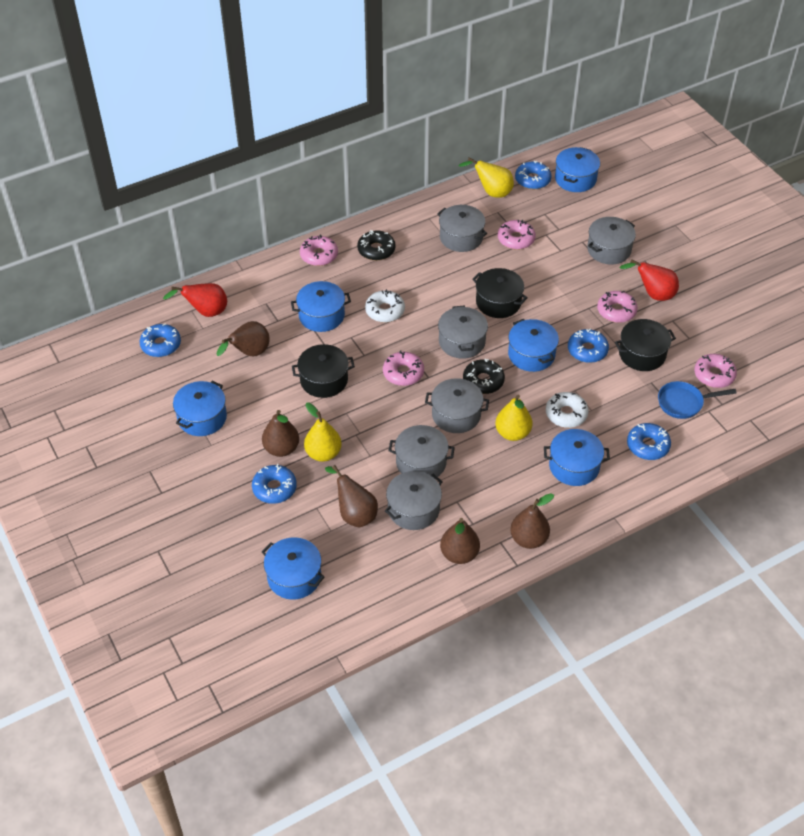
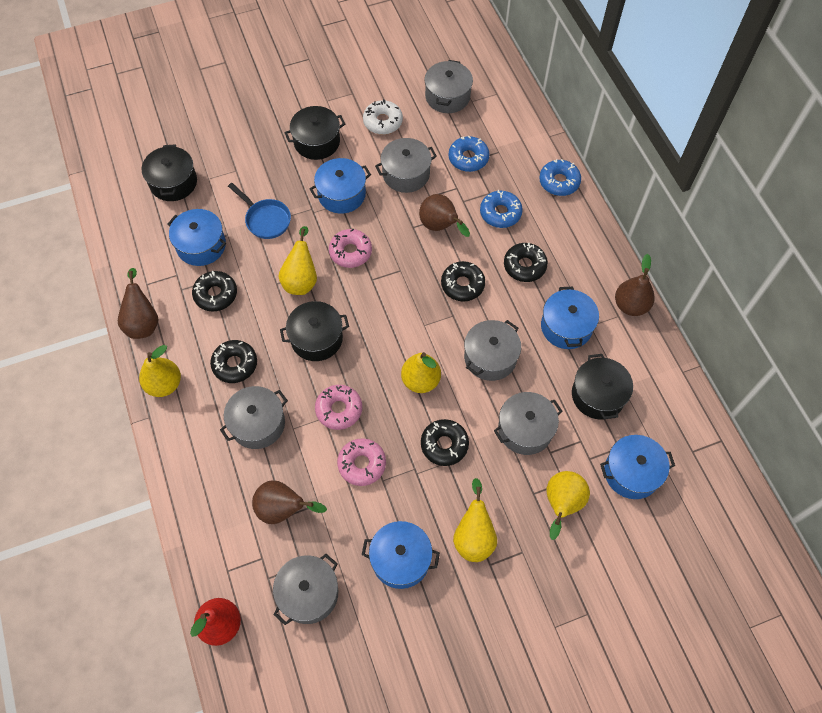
black donut: 2 -> 5
black pot: 3 -> 4
blue donut: 5 -> 3
blue pot: 6 -> 5
brown pear: 5 -> 4
pink donut: 5 -> 3
red pear: 2 -> 1
white donut: 2 -> 1
yellow pear: 3 -> 5

